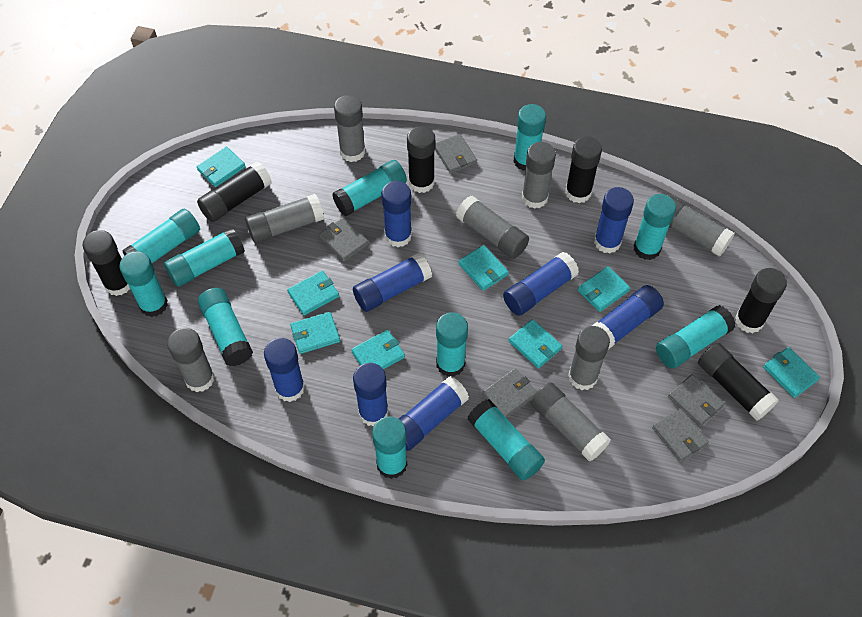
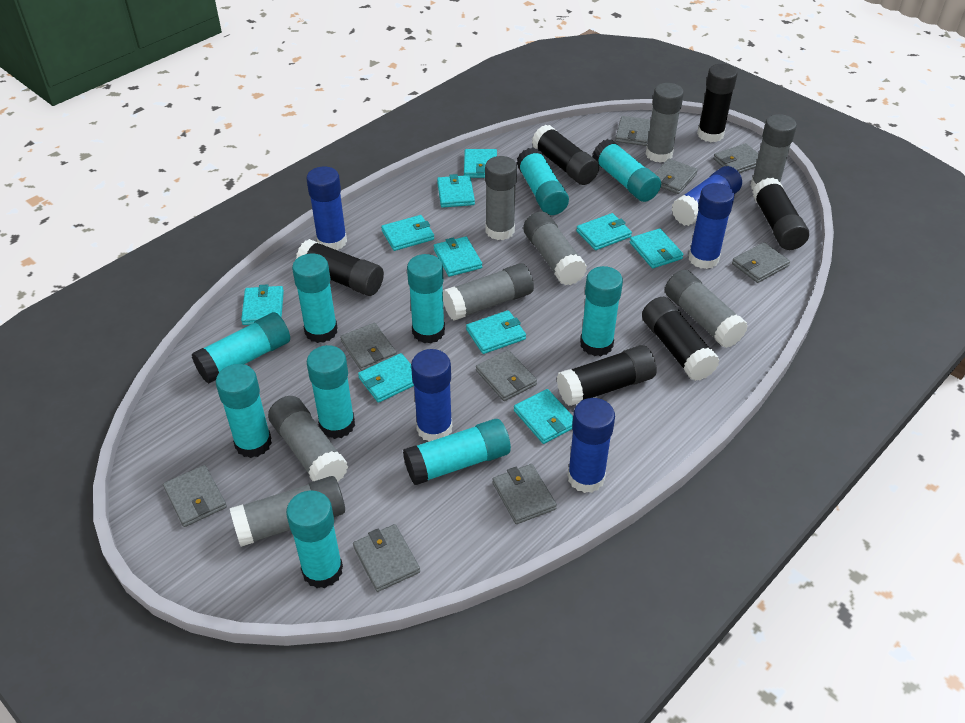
blue glue stick: 8 -> 5
grey wallet: 5 -> 9
turquoise glue stick: 11 -> 10
turquoise wallet: 8 -> 10

